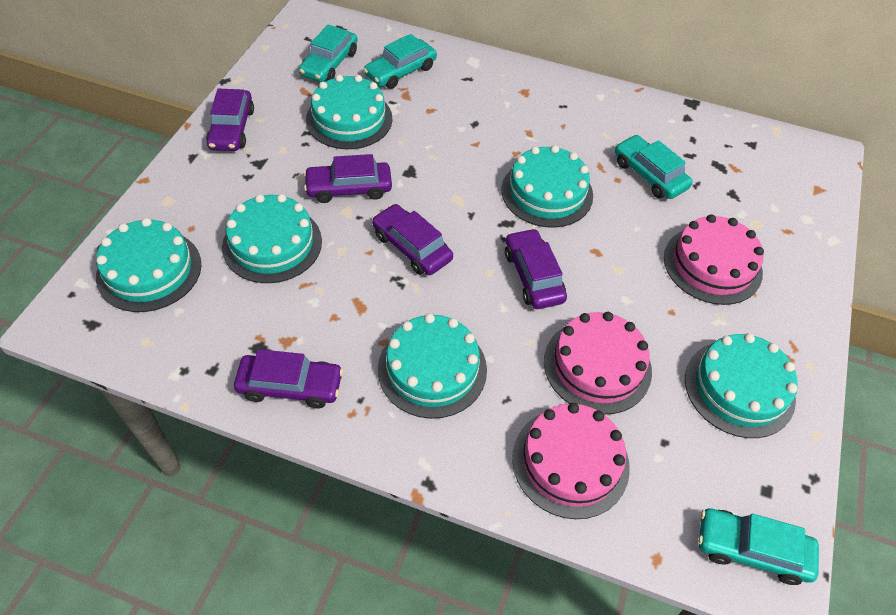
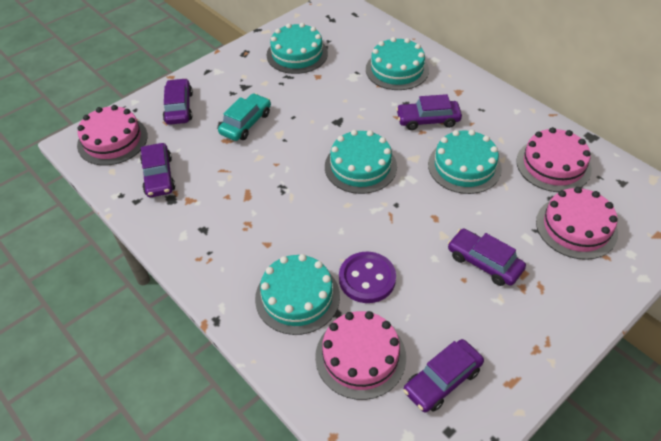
pink cake: 3 -> 4
purple button: 0 -> 1
turquoise cake: 6 -> 5
turquoise car: 4 -> 1

